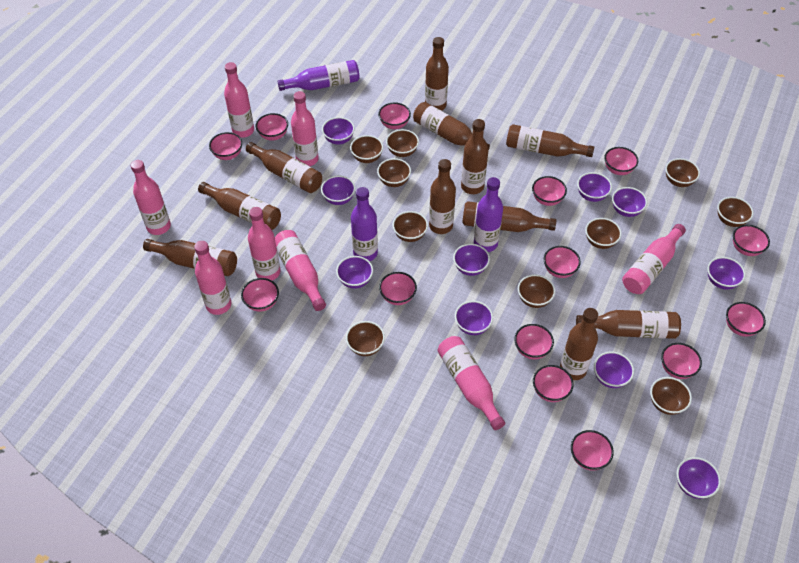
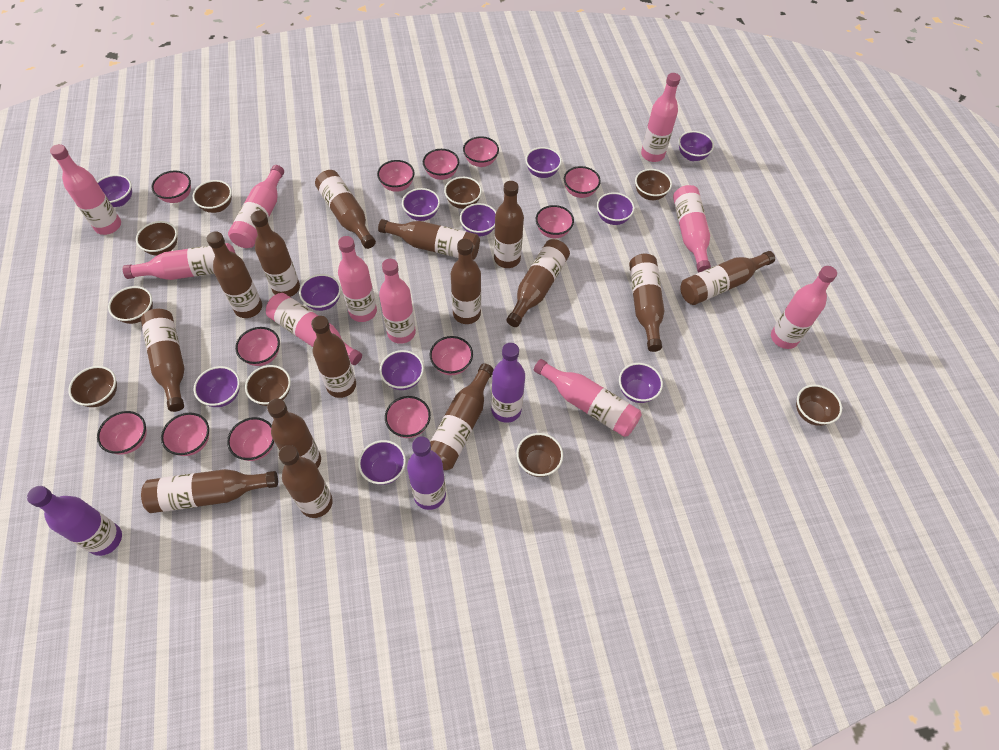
brown bottle: 11 -> 15
brown bowl: 10 -> 9
pink bottle: 8 -> 10
pink bowl: 14 -> 12
purple bowl: 10 -> 11

